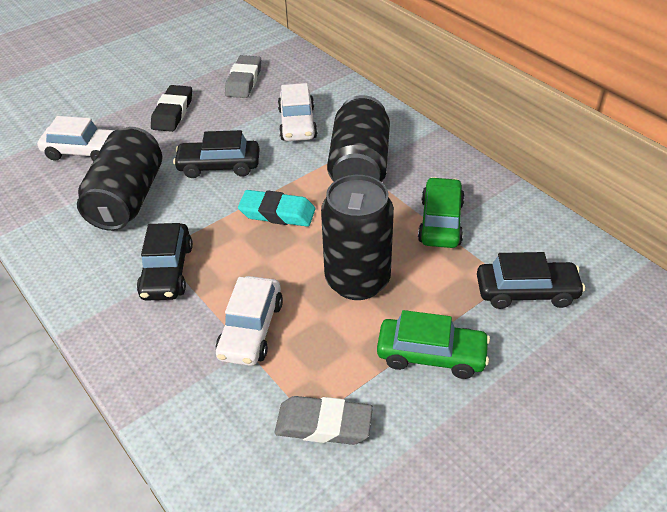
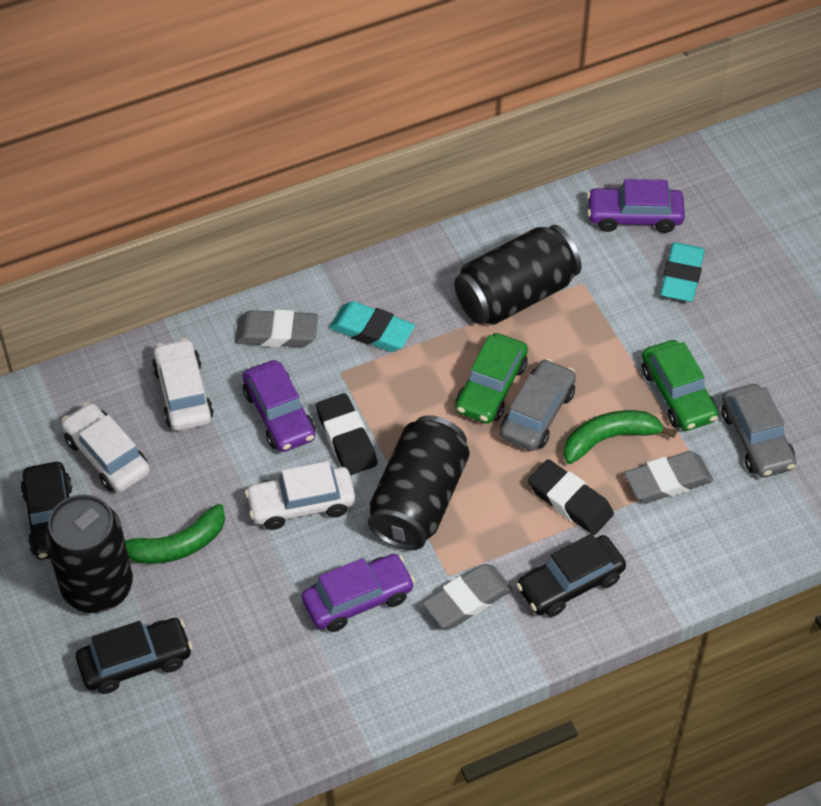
black eraser: 1 -> 2
green banana: 0 -> 2
grey car: 0 -> 2
grey eraser: 2 -> 3
purple car: 0 -> 3
turquoise eraser: 1 -> 2

